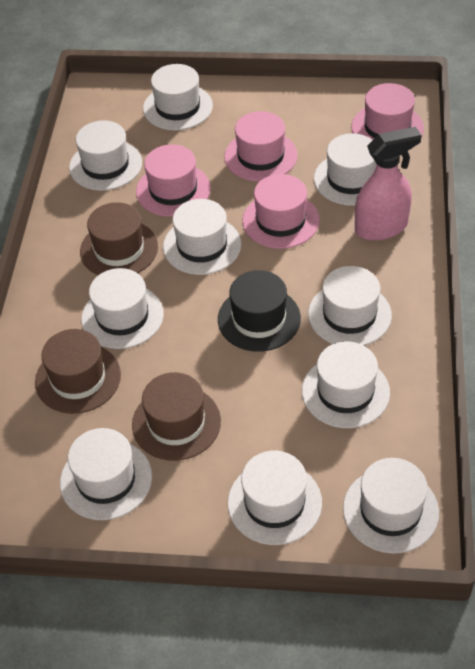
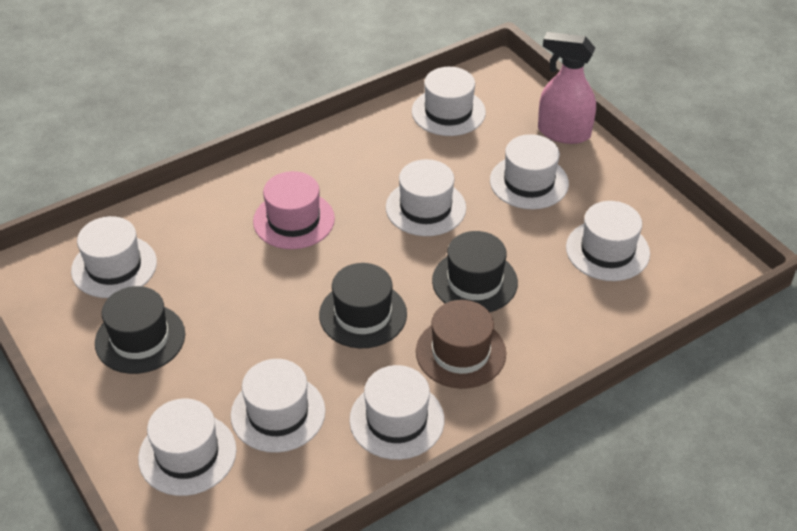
black hat: 1 -> 3
brown hat: 3 -> 1
pink hat: 4 -> 1
white hat: 10 -> 8

